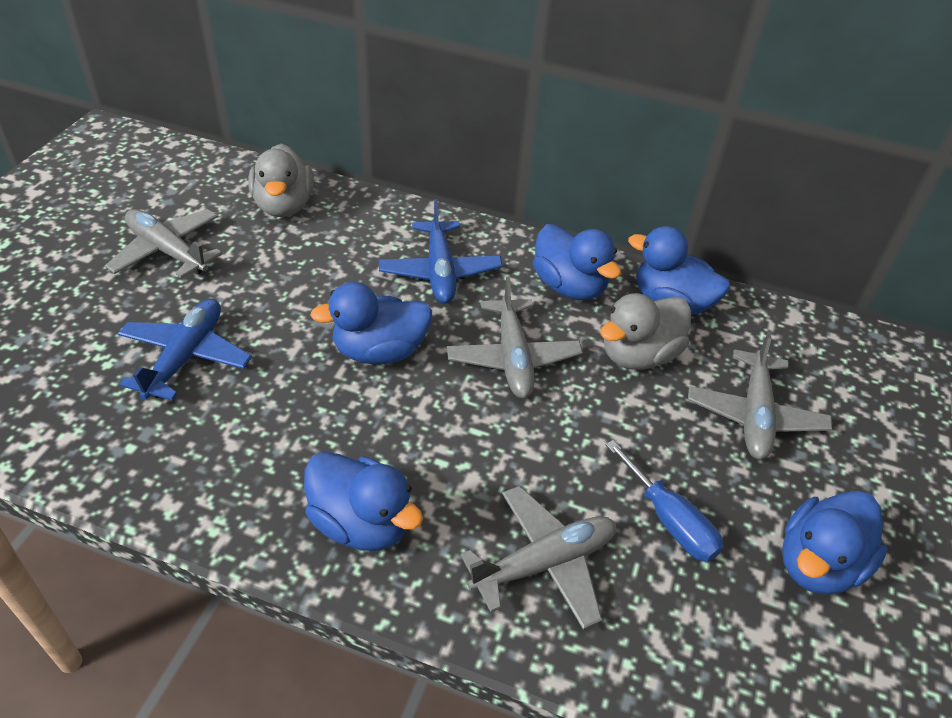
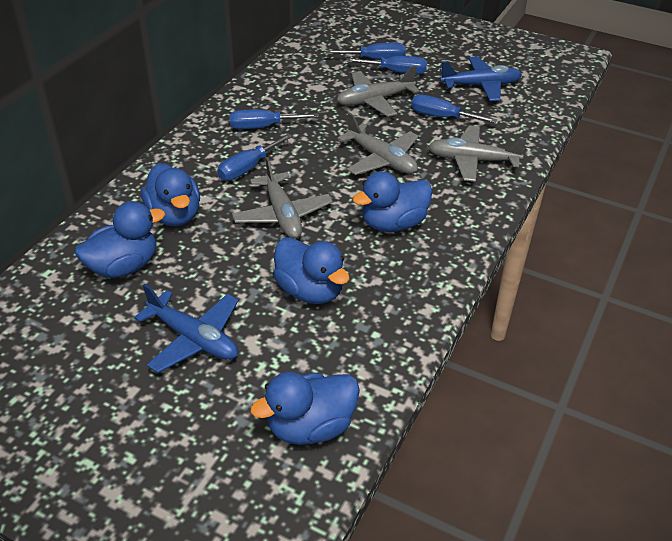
blue screwdriver: 1 -> 5
grey duck: 2 -> 0

